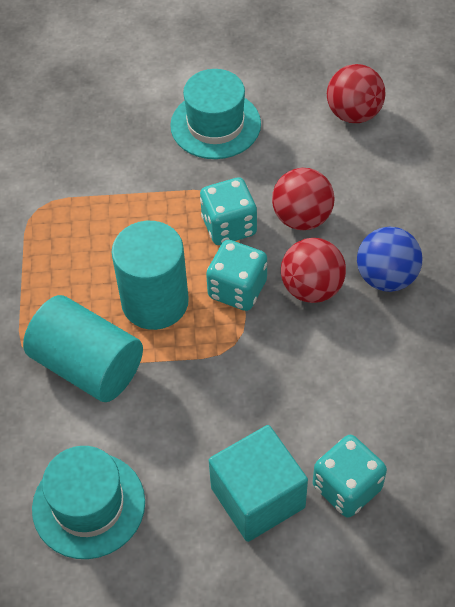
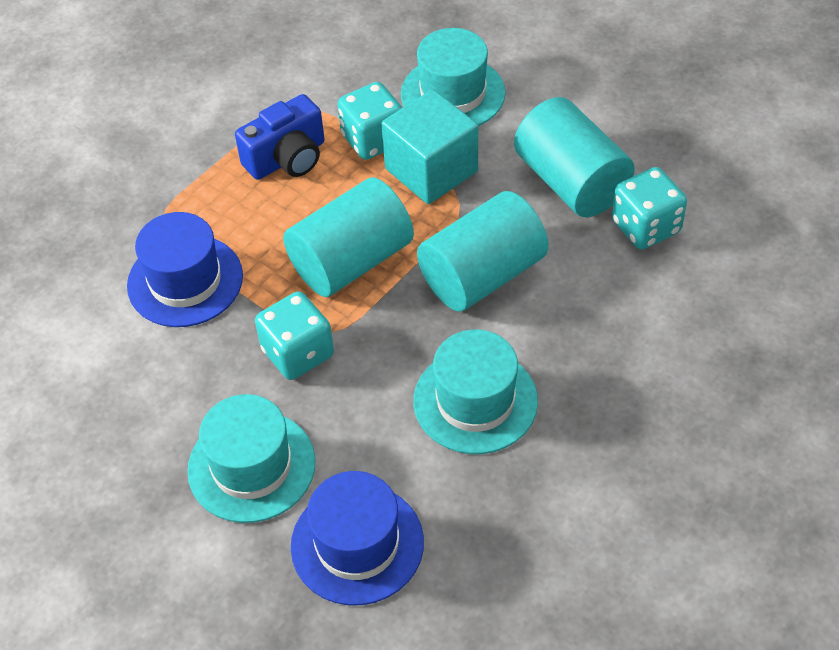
blue ball: 1 -> 0
blue camera: 0 -> 1
blue hat: 0 -> 2
red ball: 3 -> 0
turquoise cylinder: 2 -> 3
turquoise hat: 2 -> 3

